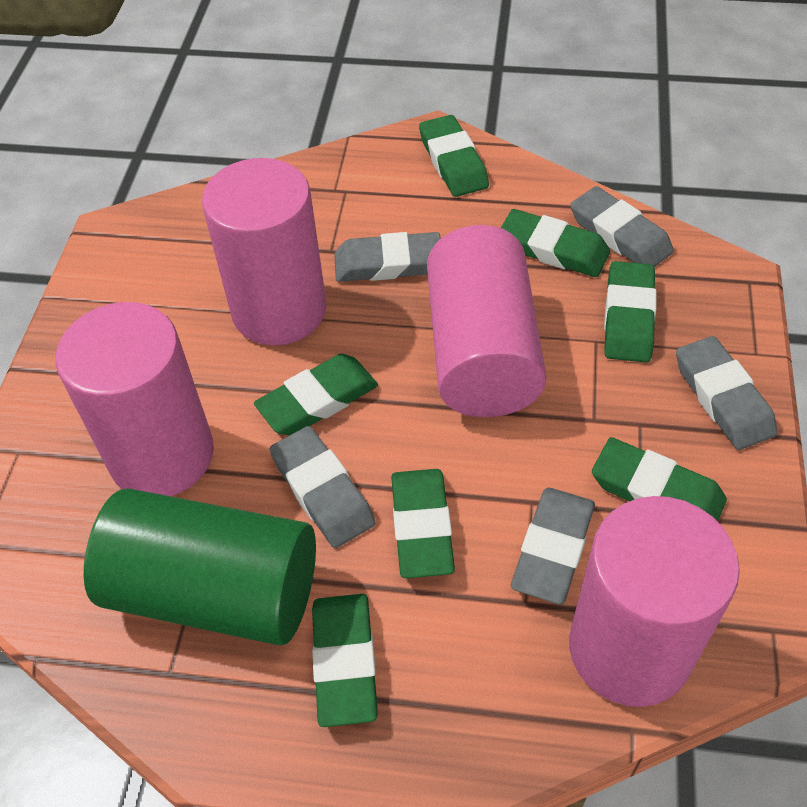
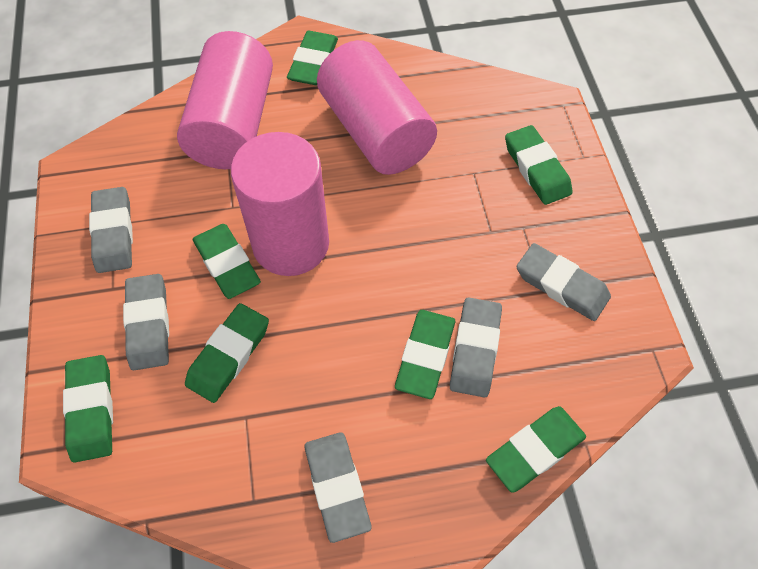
green cylinder: 1 -> 0
pink cylinder: 4 -> 3

